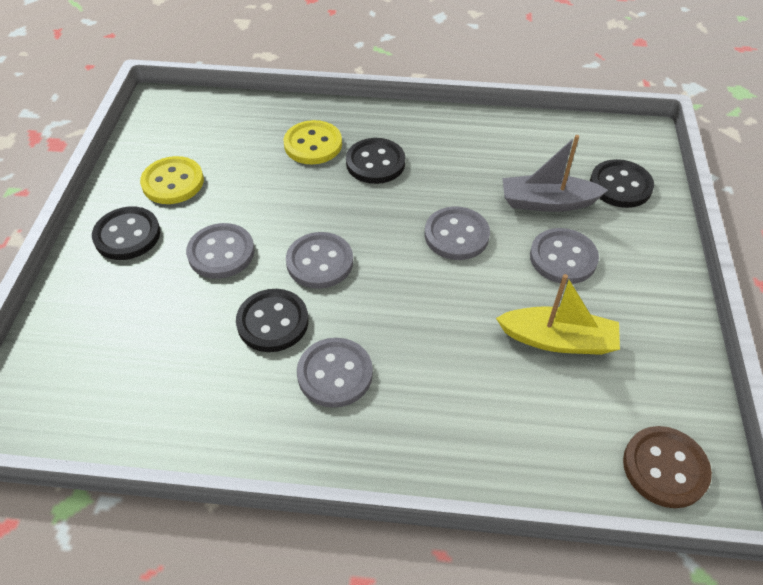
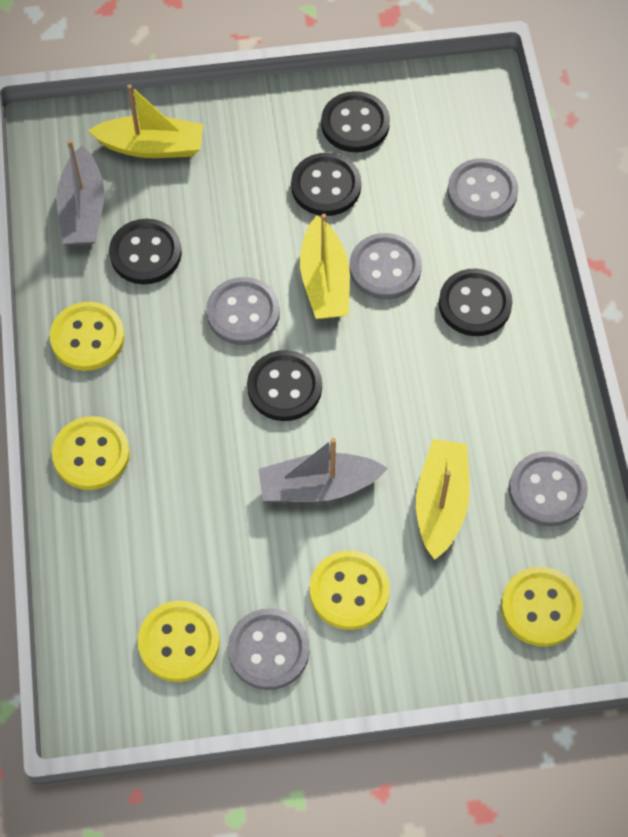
black button: 4 -> 5
brown button: 1 -> 0
grey boat: 1 -> 2
yellow boat: 1 -> 3
yellow button: 2 -> 5

